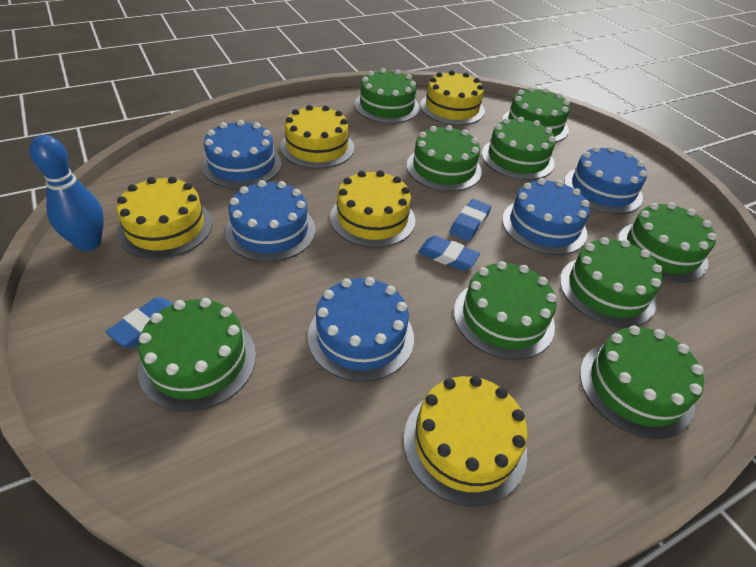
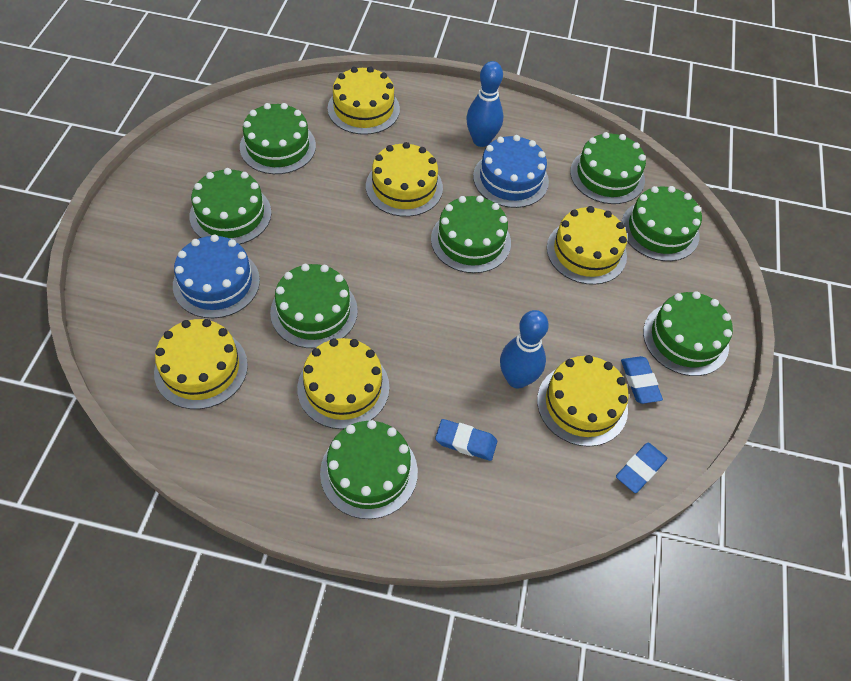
blue bowling pin: 1 -> 2
blue cake: 5 -> 2
green cake: 9 -> 8
yellow cake: 5 -> 6

